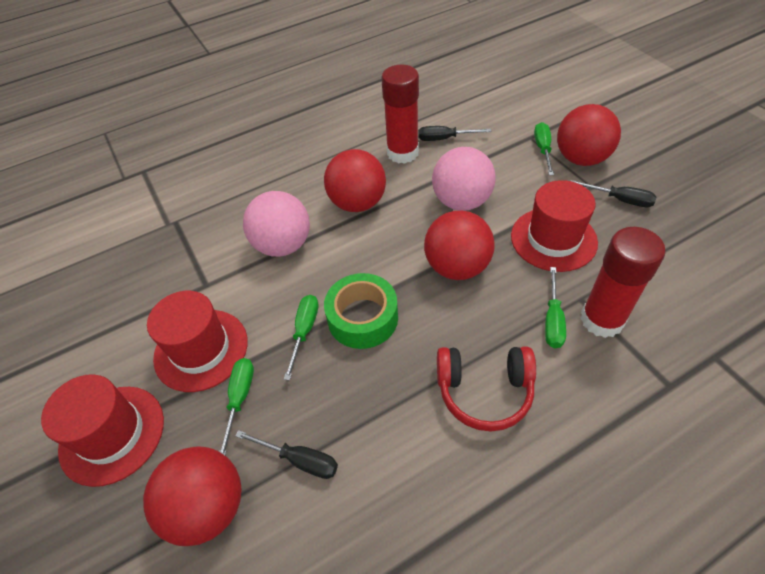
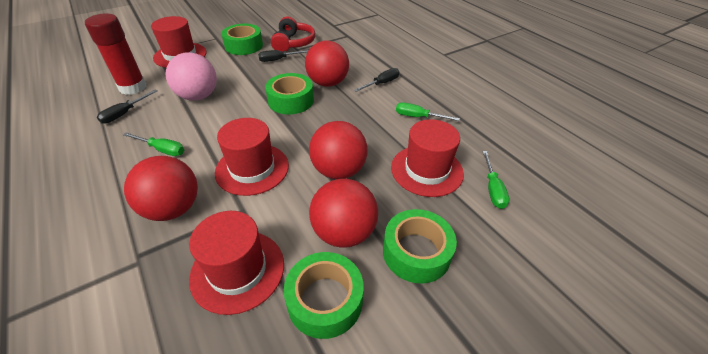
green screwdriver: 4 -> 3
green tape: 1 -> 4
pink ball: 2 -> 1
red glue stick: 2 -> 1
red hat: 3 -> 4

